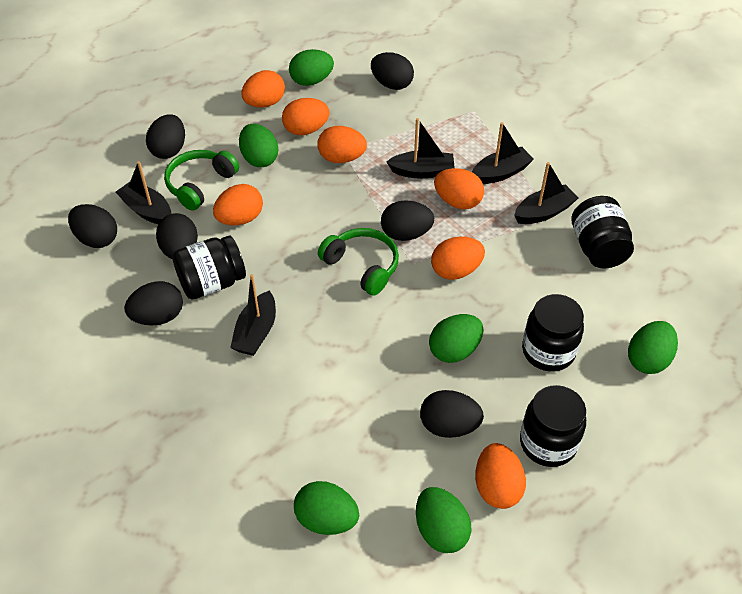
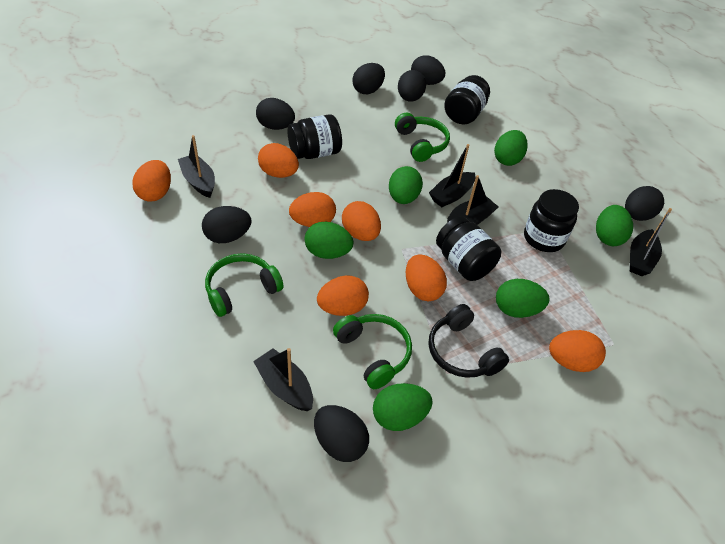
black headphones: 0 -> 1
green headphones: 2 -> 3

